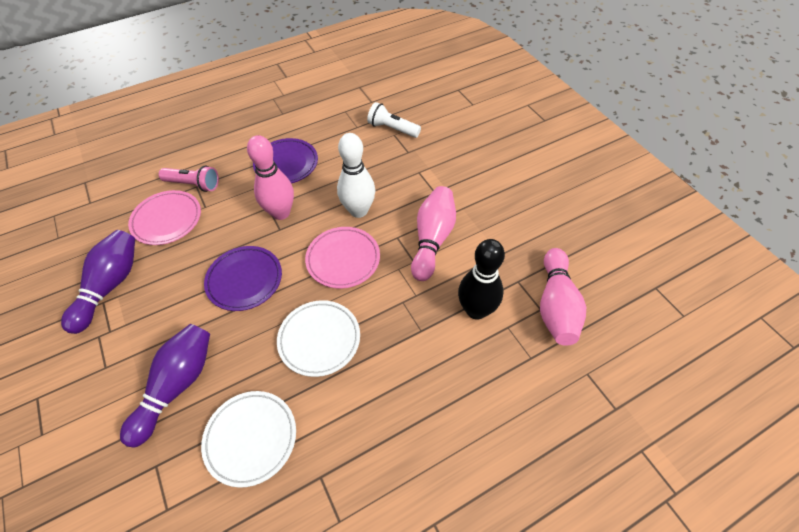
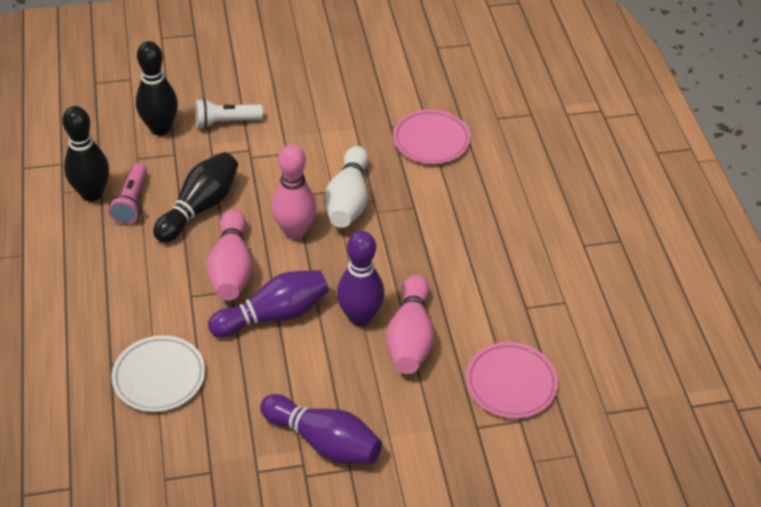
black bowling pin: 1 -> 3
purple bowling pin: 2 -> 3
purple plate: 2 -> 0
white plate: 2 -> 1

